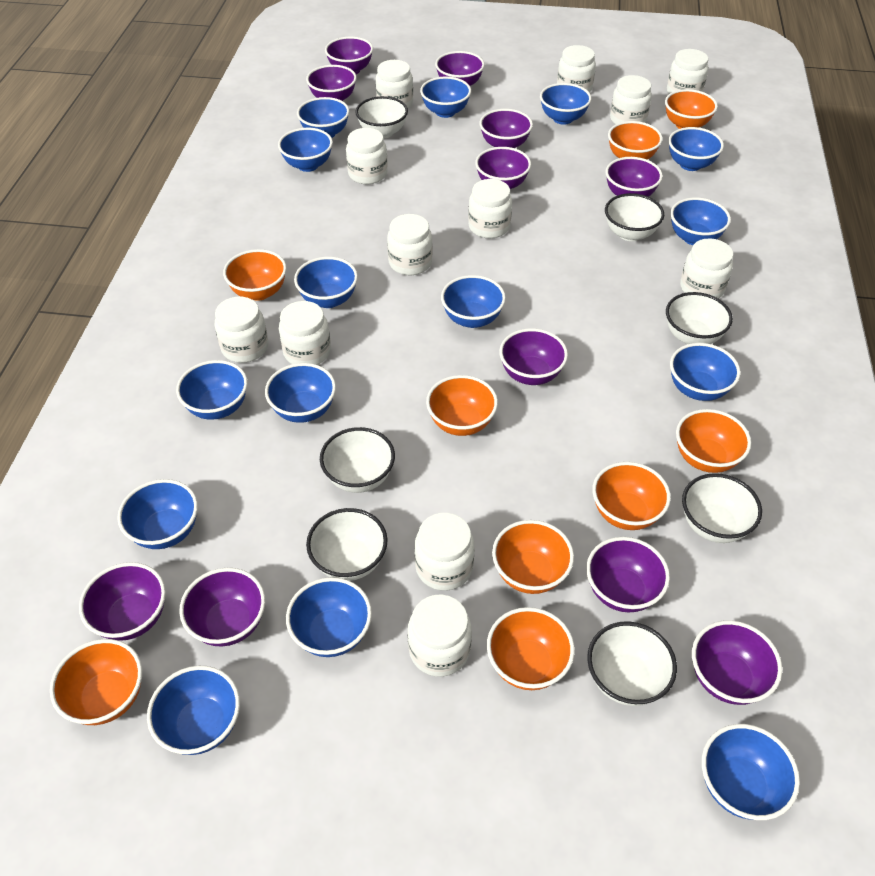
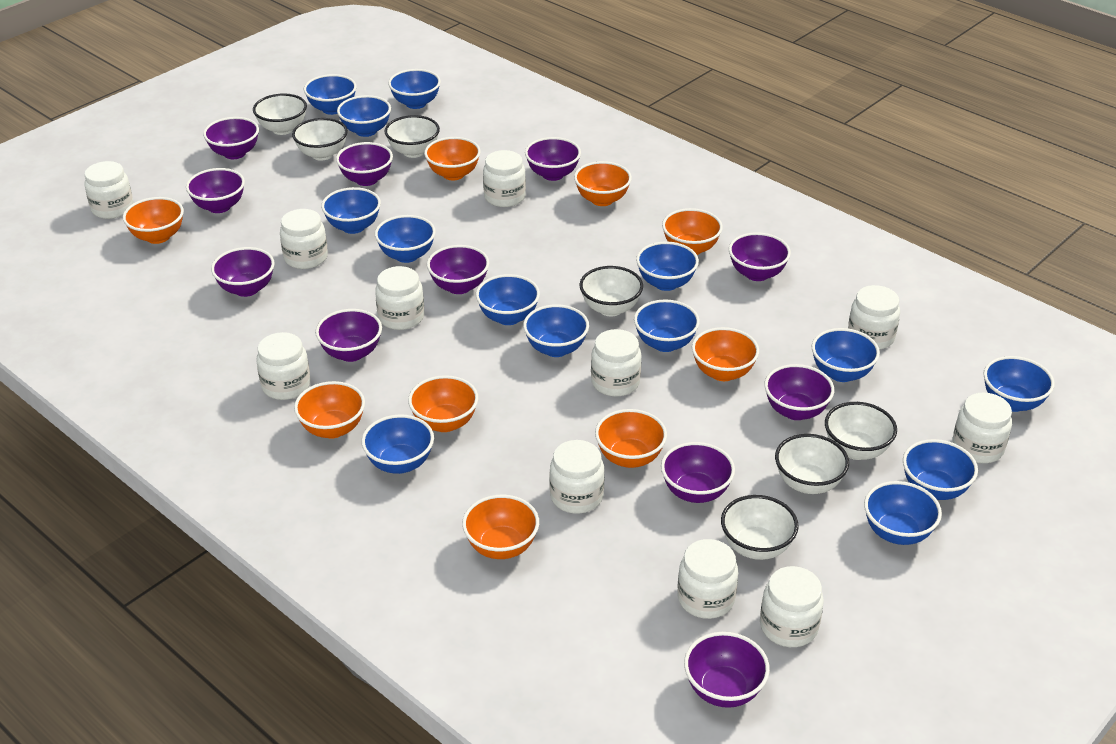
blue bowl: 15 -> 14
white jar: 12 -> 11

